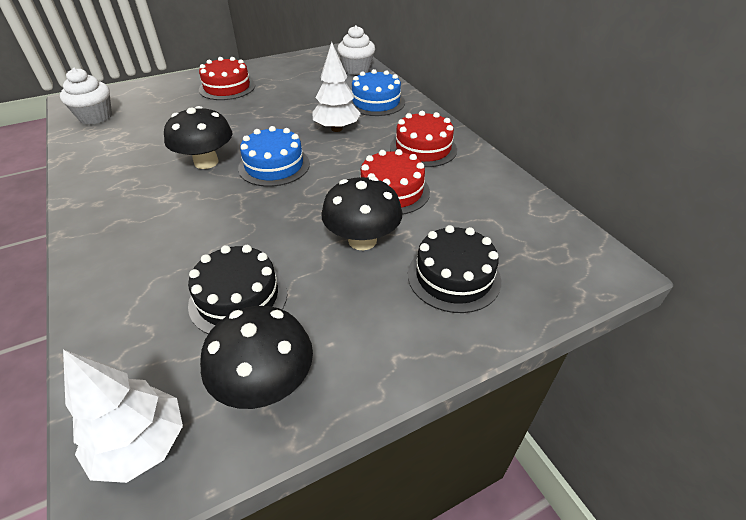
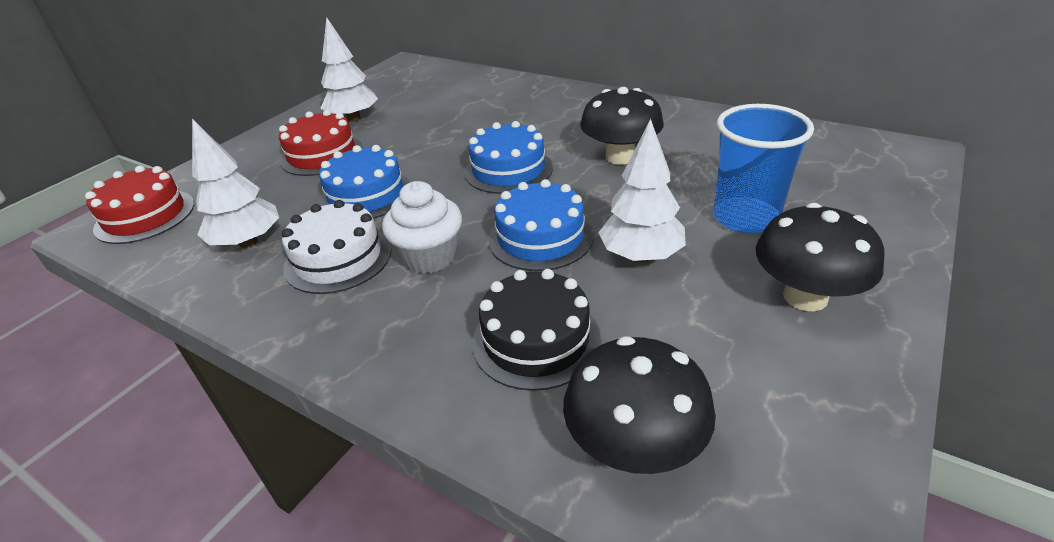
black cake: 2 -> 1
blue cake: 2 -> 3
blue cup: 0 -> 1
red cake: 3 -> 2
white cake: 0 -> 1
white cupcake: 2 -> 1
white tree: 2 -> 3

